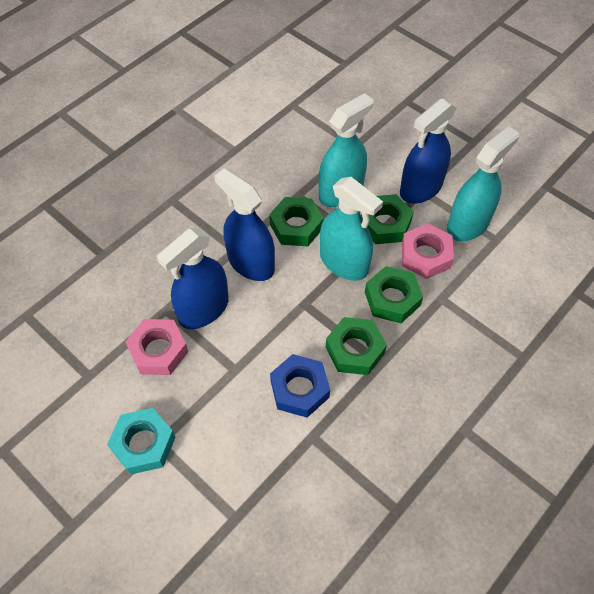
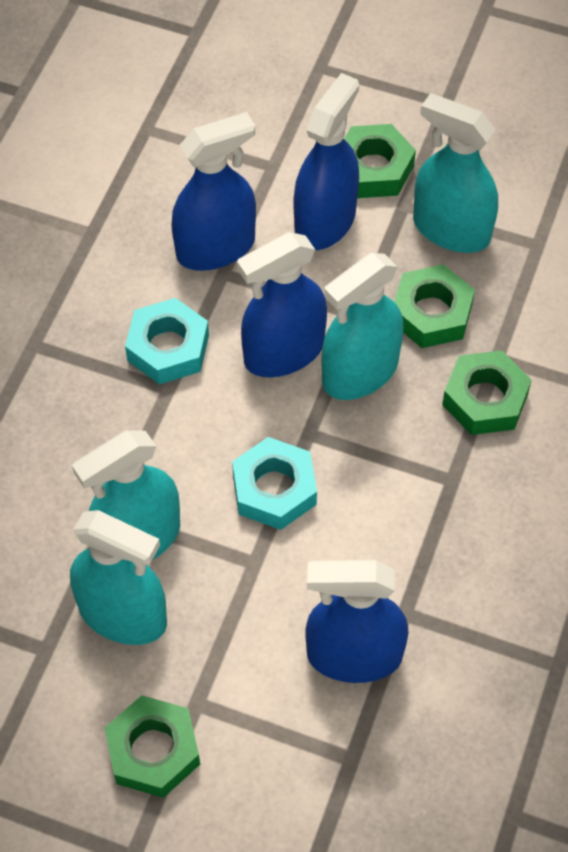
blue nut: 1 -> 0
blue spray bottle: 3 -> 4
pink nut: 2 -> 0
turquoise nut: 1 -> 2
turquoise spray bottle: 3 -> 4

